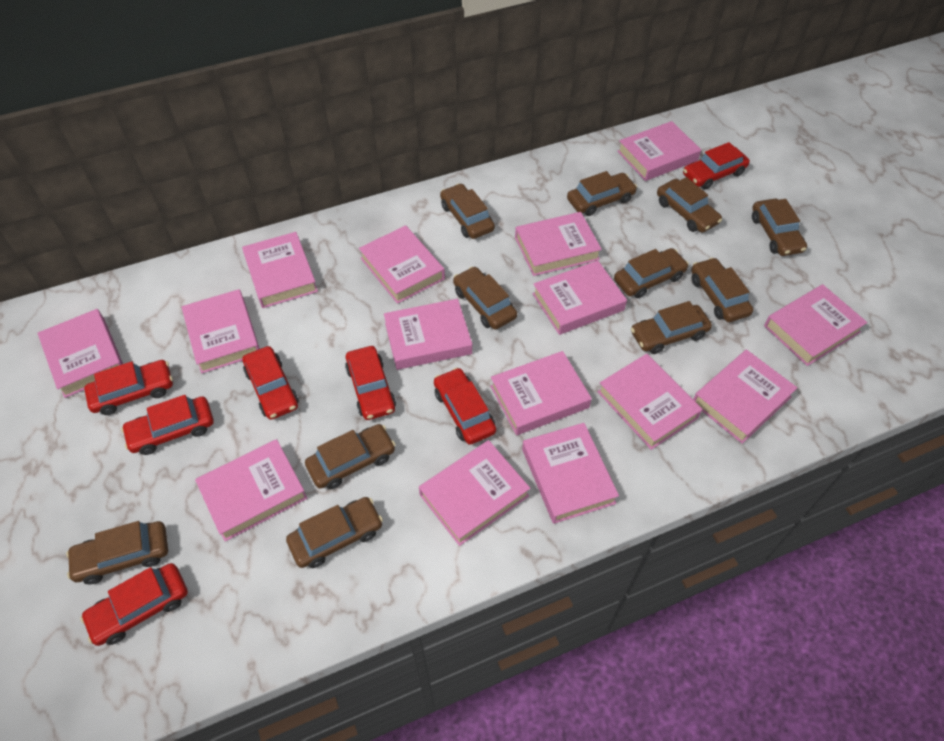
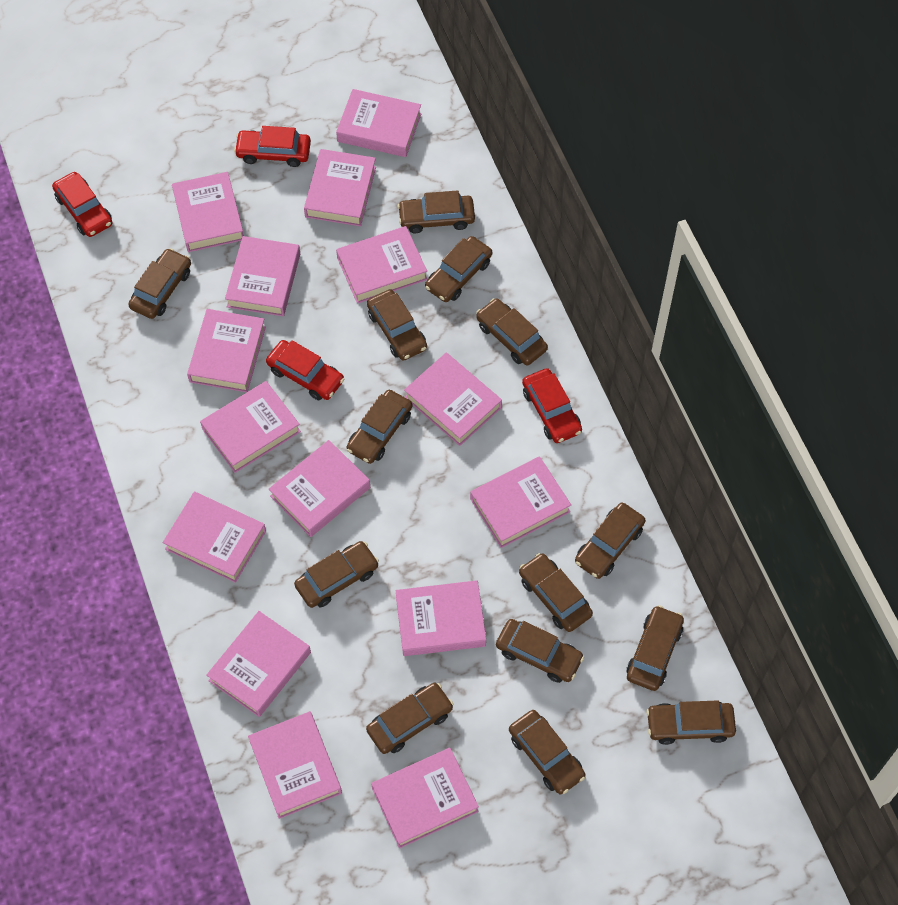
brown car: 11 -> 14
red car: 7 -> 4

